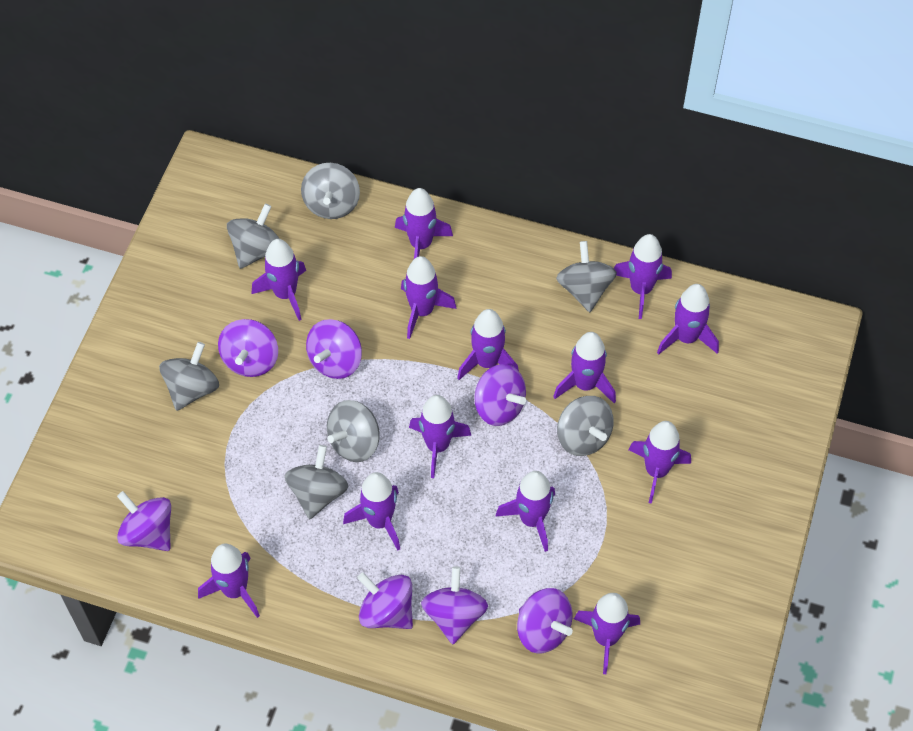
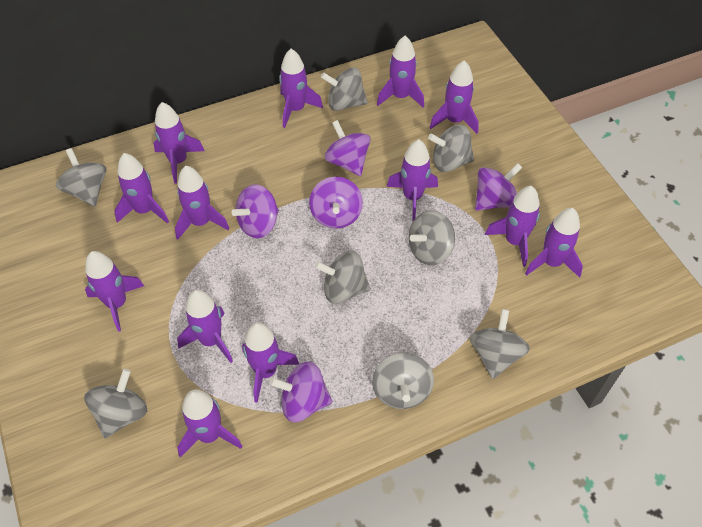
grey spinning top: 7 -> 8
purple spinning top: 7 -> 5

